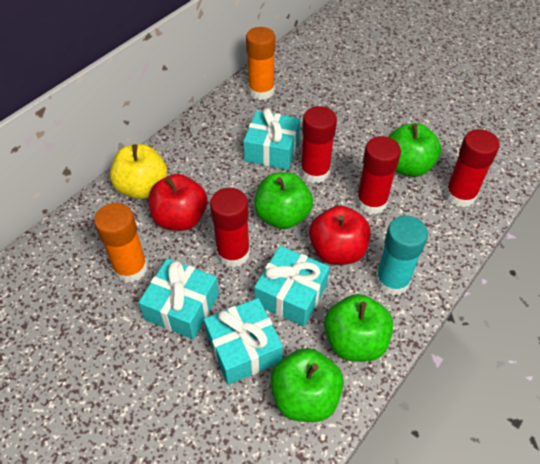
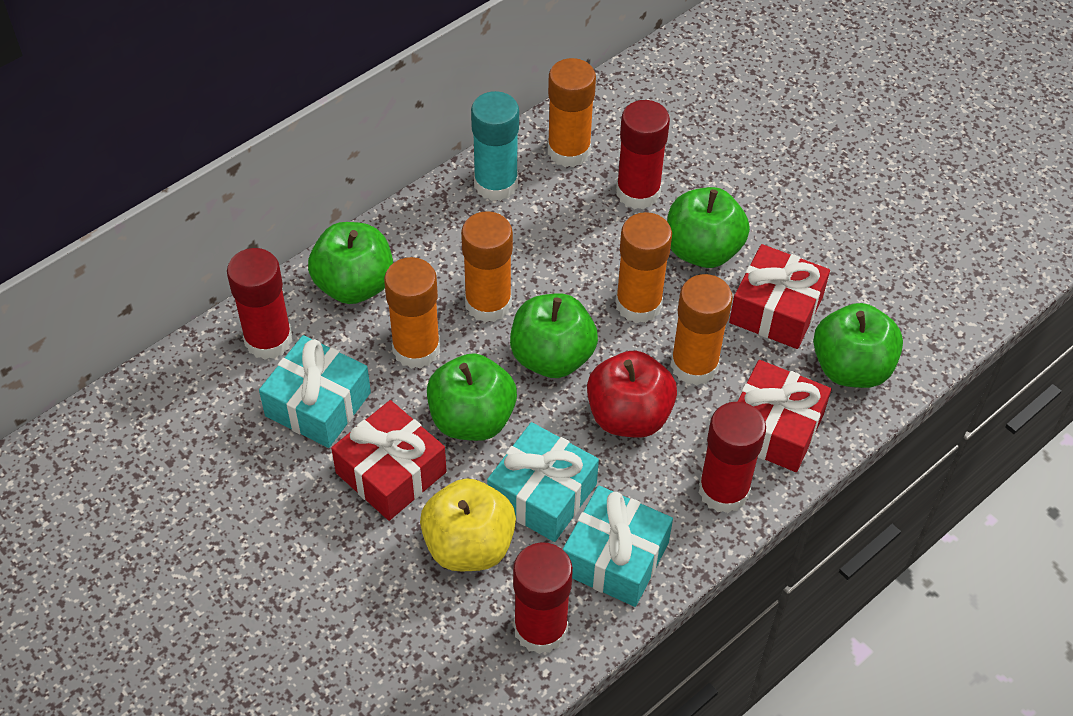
green apple: 4 -> 5
orange glue stick: 2 -> 5
red apple: 2 -> 1
red gift: 0 -> 3
turquoise gift: 4 -> 3

